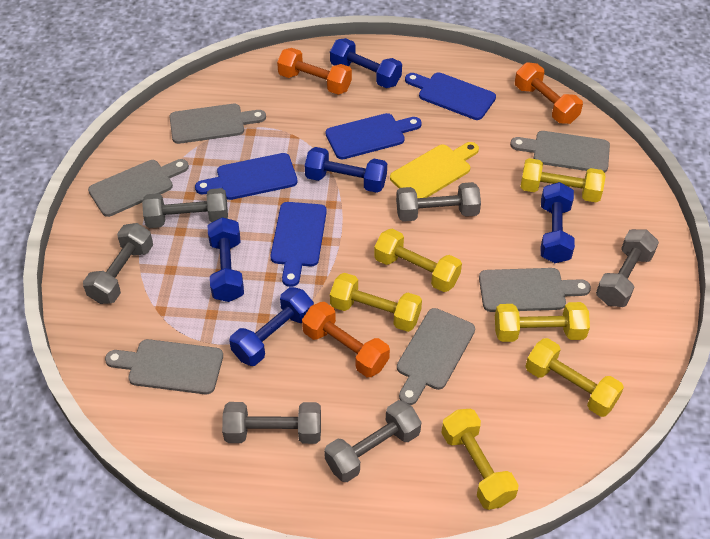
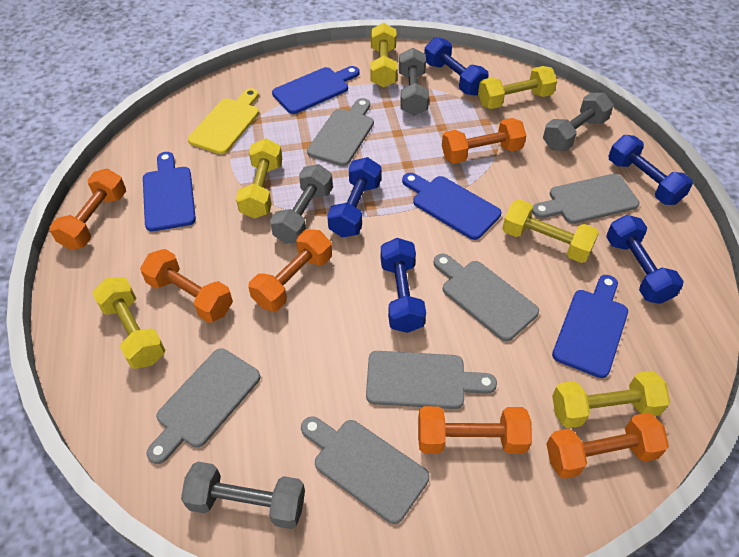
grey dumbbell: 6 -> 4
orange dumbbell: 3 -> 6

